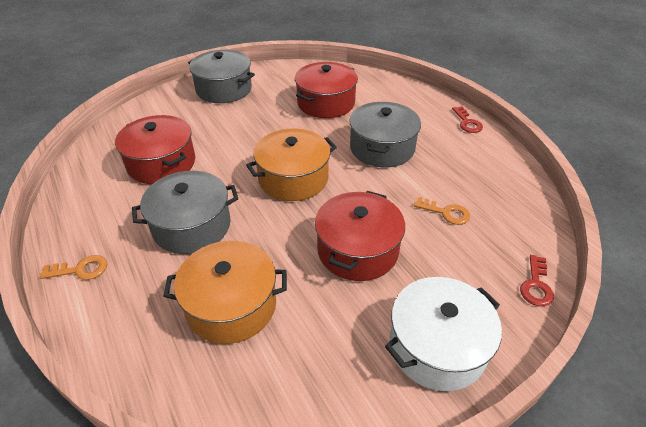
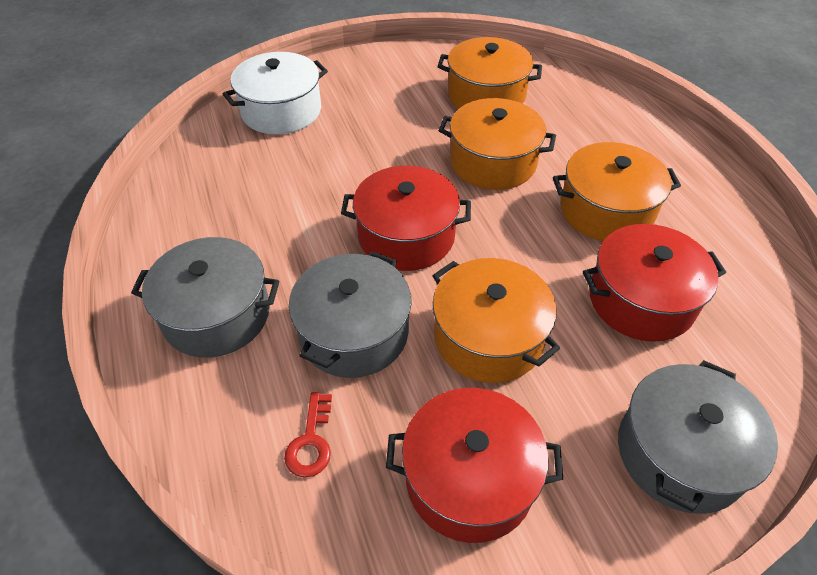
orange key: 2 -> 0
orange pot: 2 -> 4
red key: 2 -> 1

